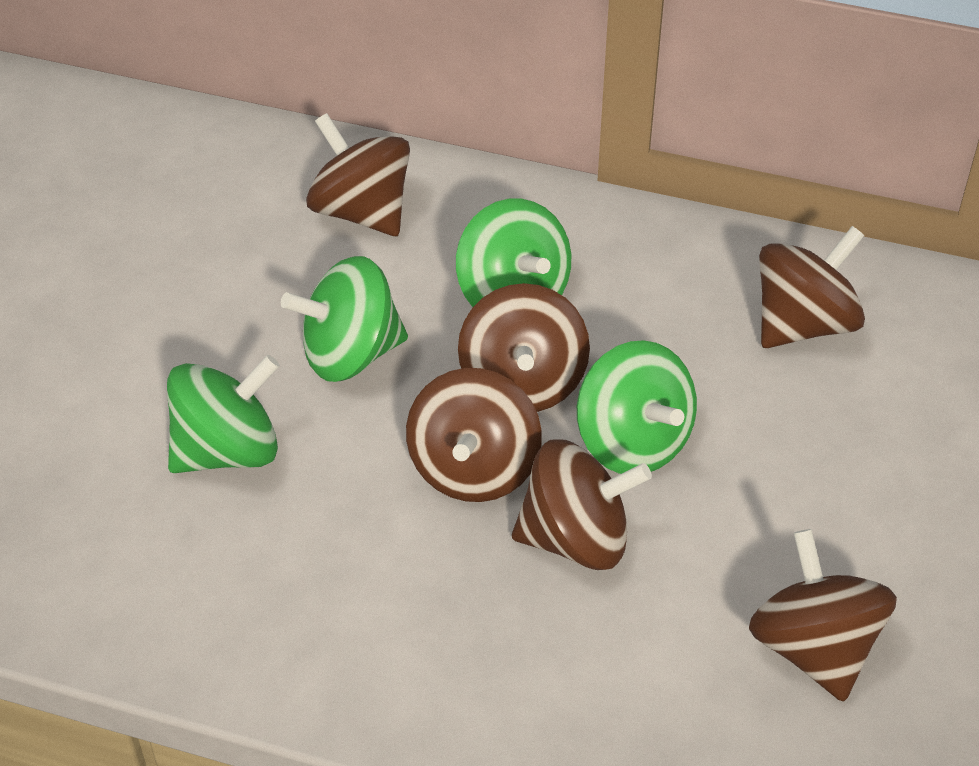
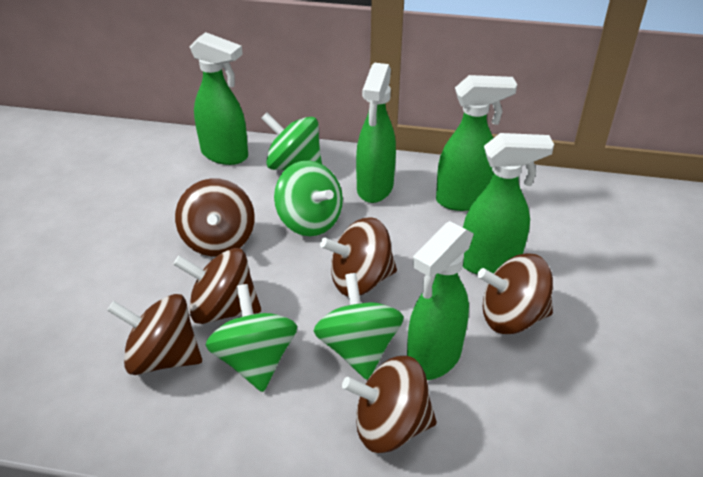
green spray bottle: 0 -> 5

